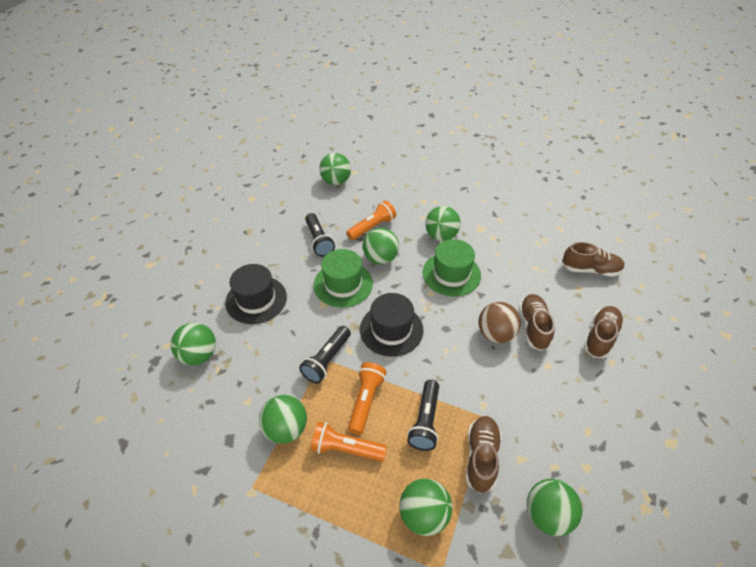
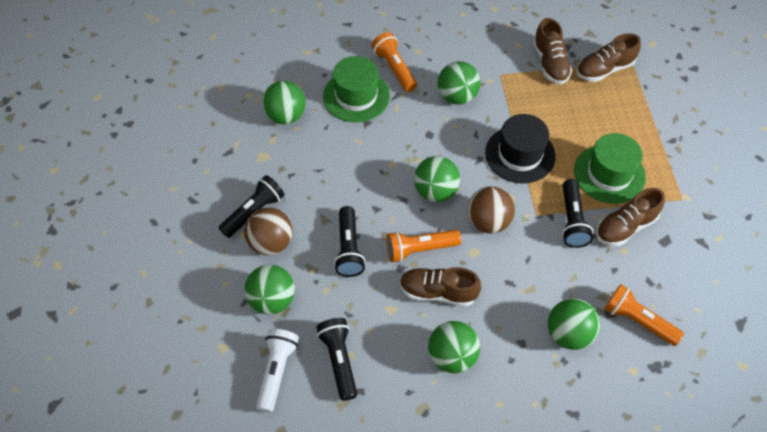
black flashlight: 3 -> 4
black hat: 2 -> 1
brown ball: 1 -> 2
green ball: 7 -> 6
white flashlight: 0 -> 1

